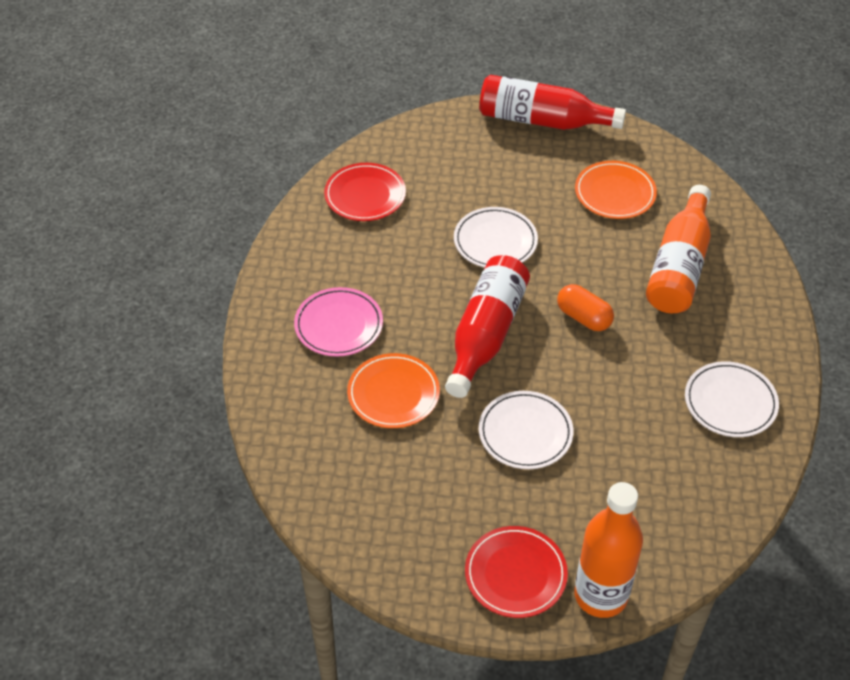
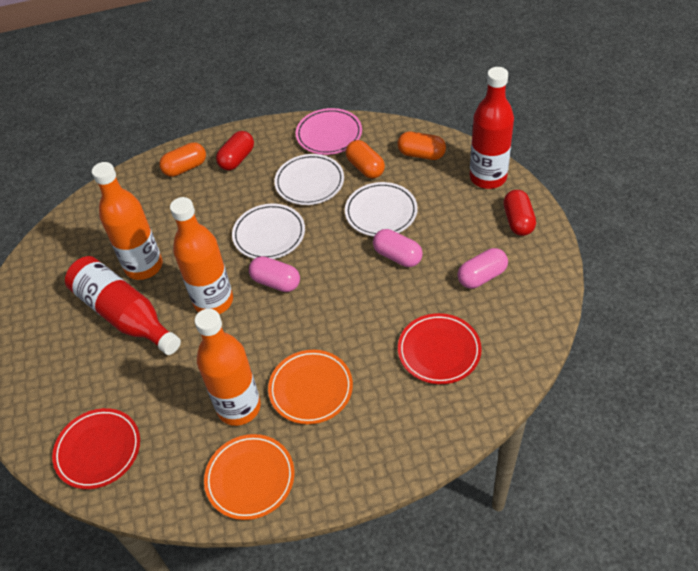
orange bottle: 2 -> 3
orange capsule: 1 -> 3
pink capsule: 0 -> 3
red capsule: 0 -> 2

